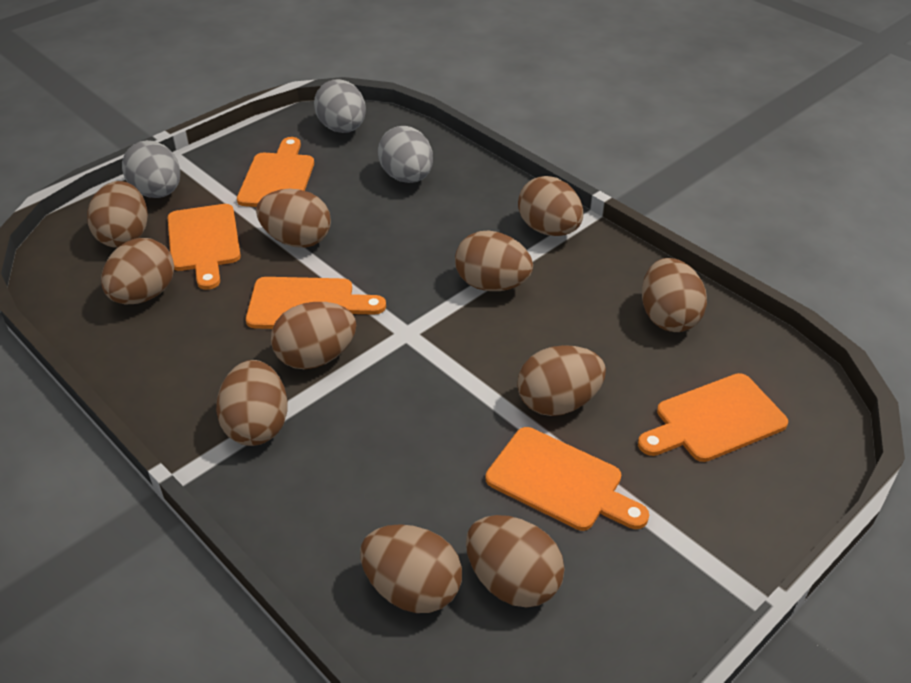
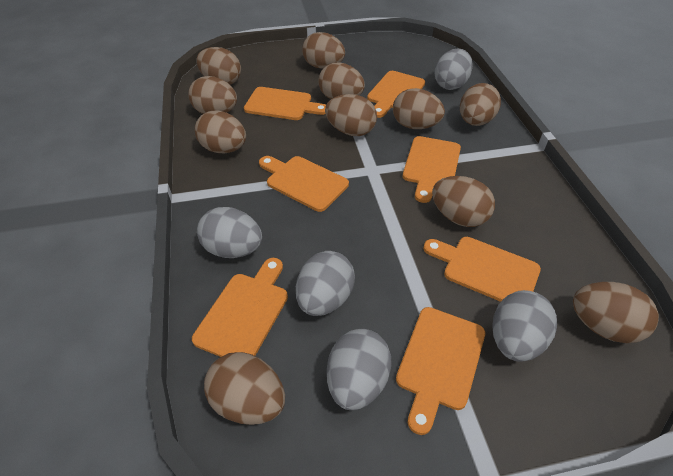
grey egg: 3 -> 5
orange cutting board: 5 -> 7

